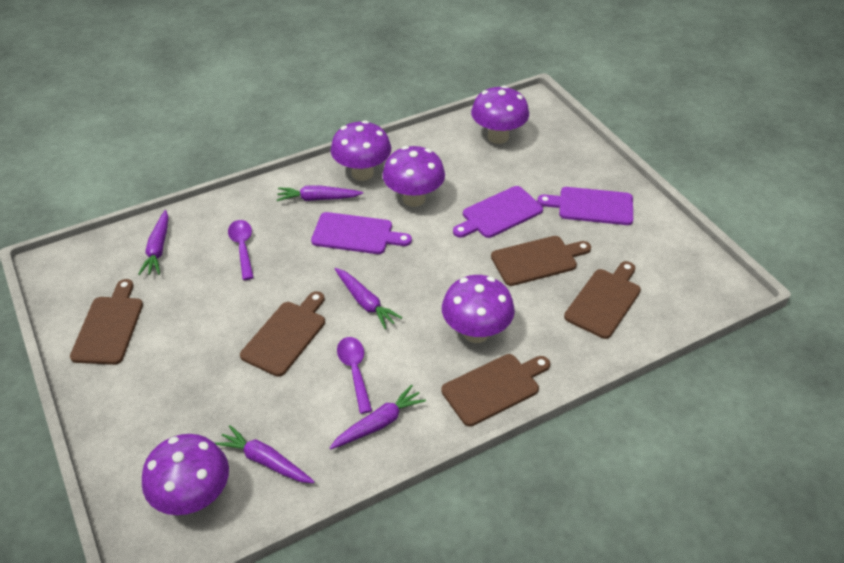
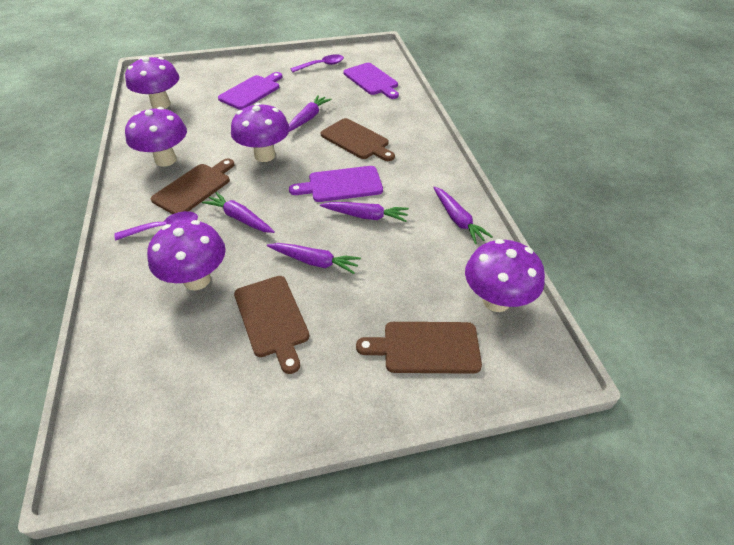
brown cutting board: 5 -> 4

